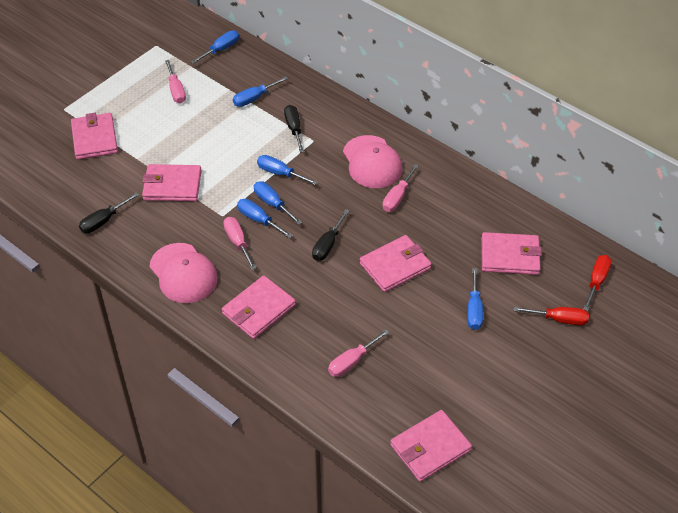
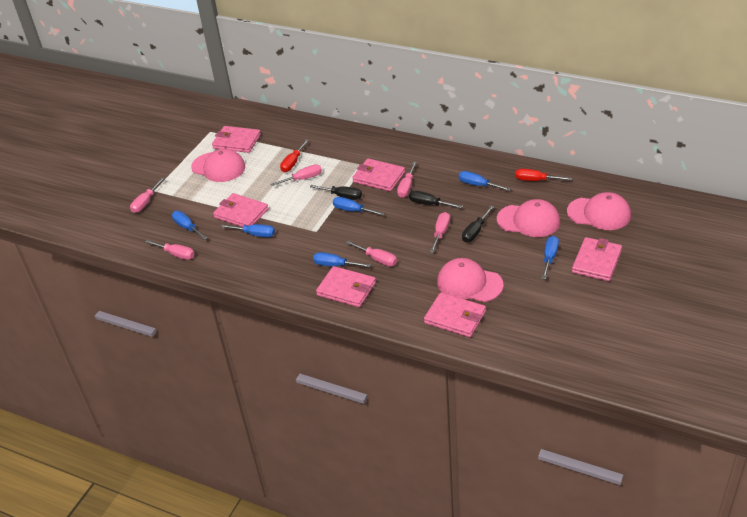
pink cap: 2 -> 4
pink screwdriver: 4 -> 6

